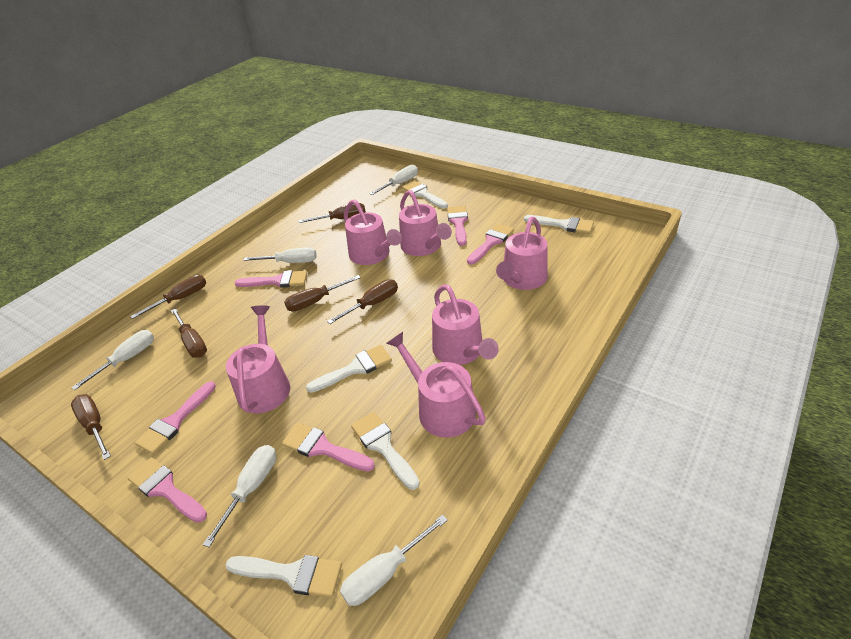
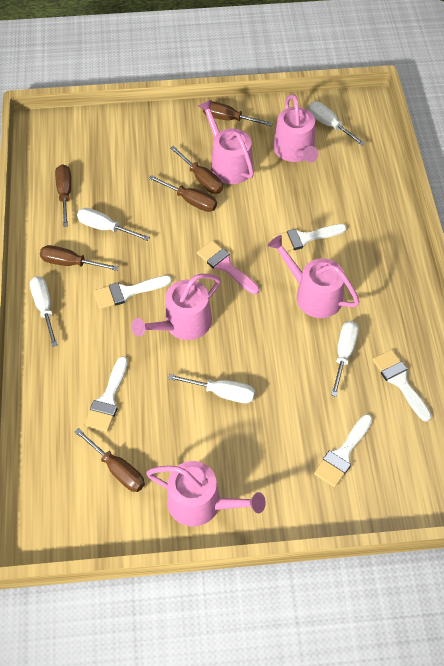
pink brush: 6 -> 1
pink watering can: 6 -> 5

